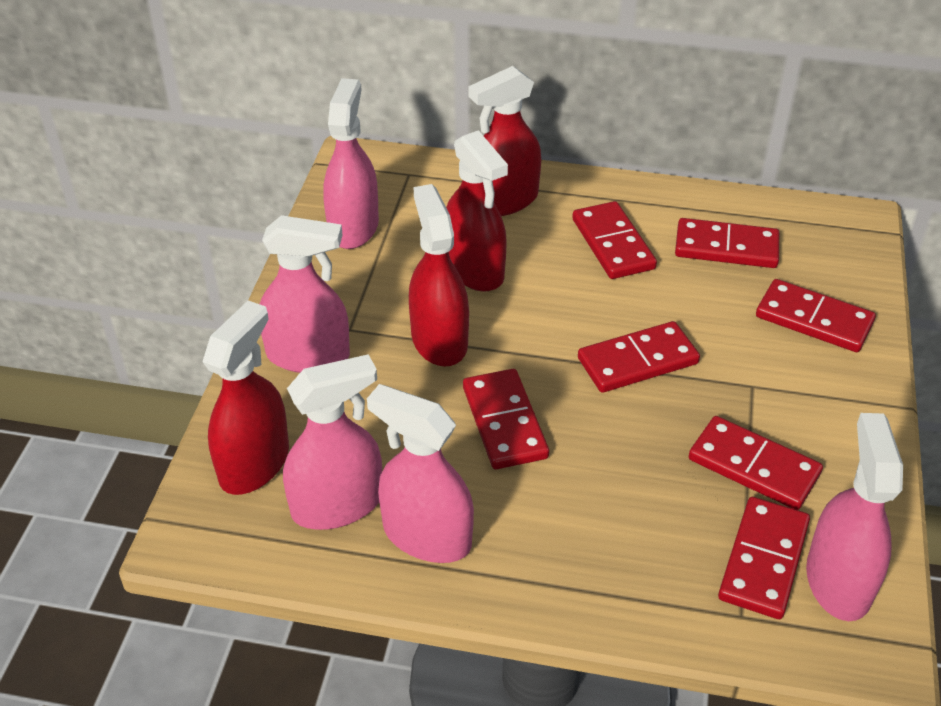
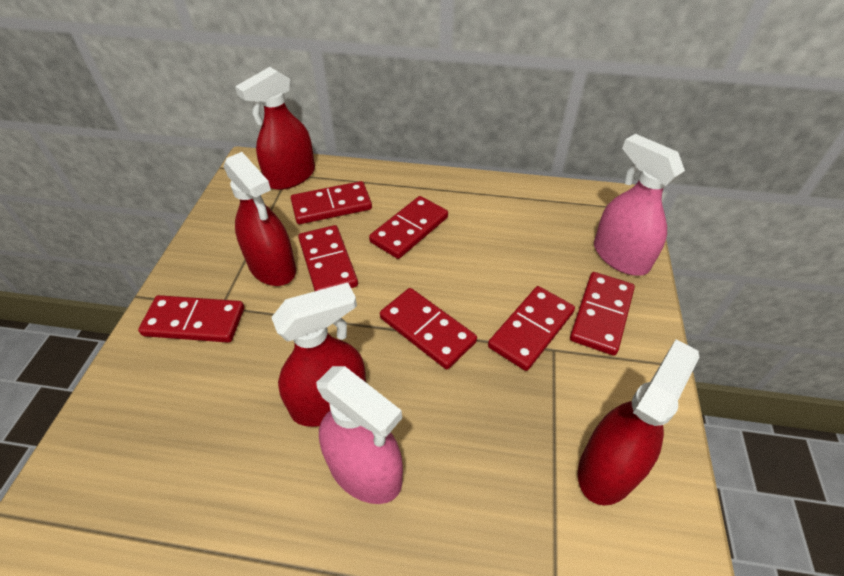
pink spray bottle: 5 -> 2

